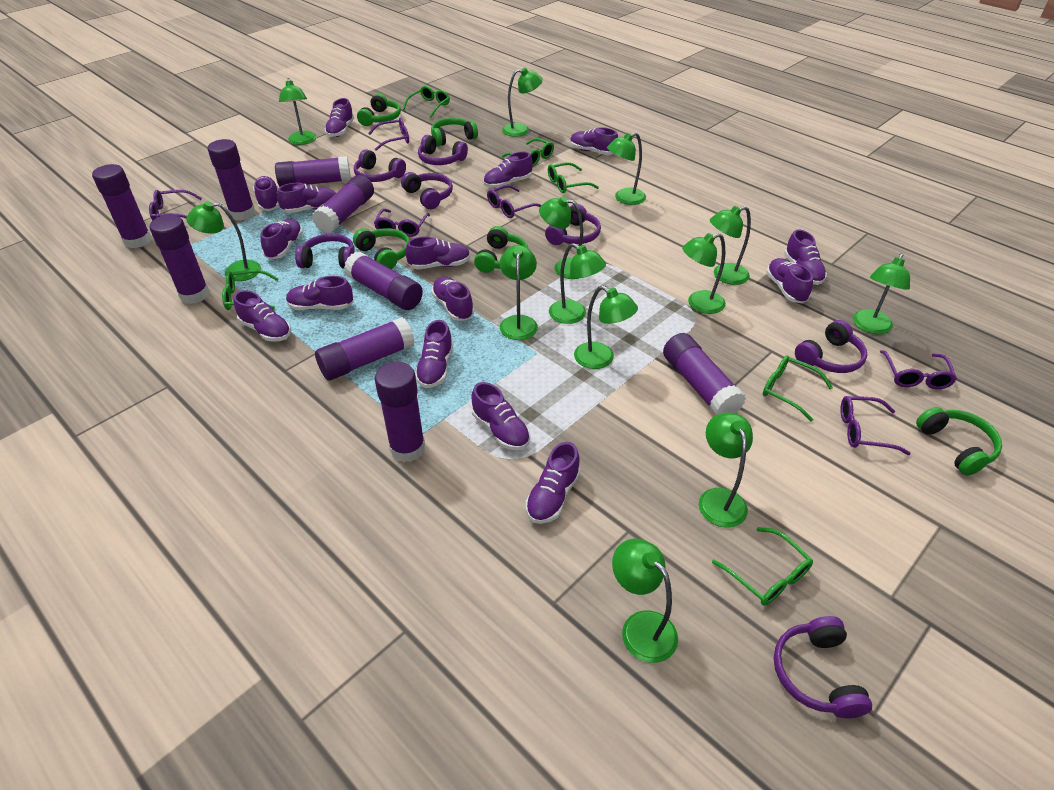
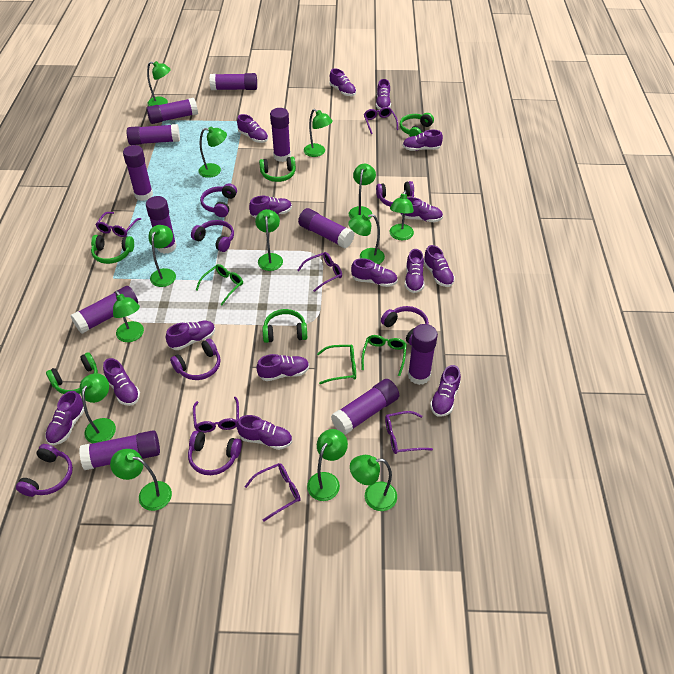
green glasses: 6 -> 3
purple glue stick: 9 -> 11

